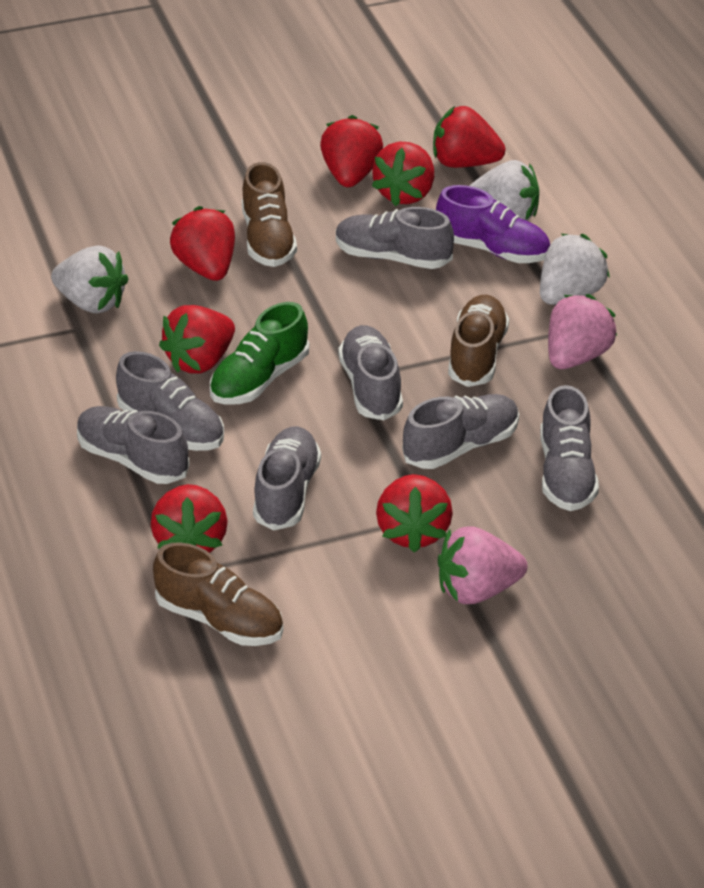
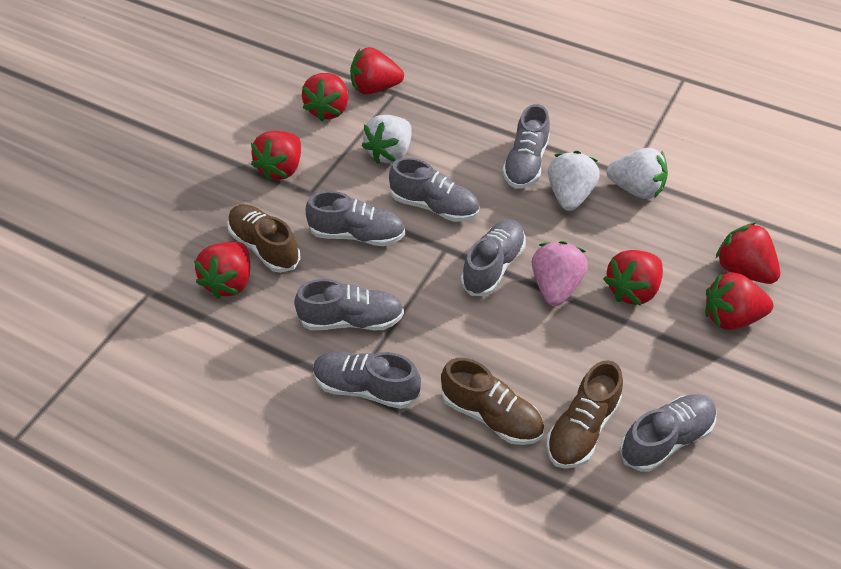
green shoe: 1 -> 0
pink strawberry: 2 -> 1
purple shoe: 1 -> 0

